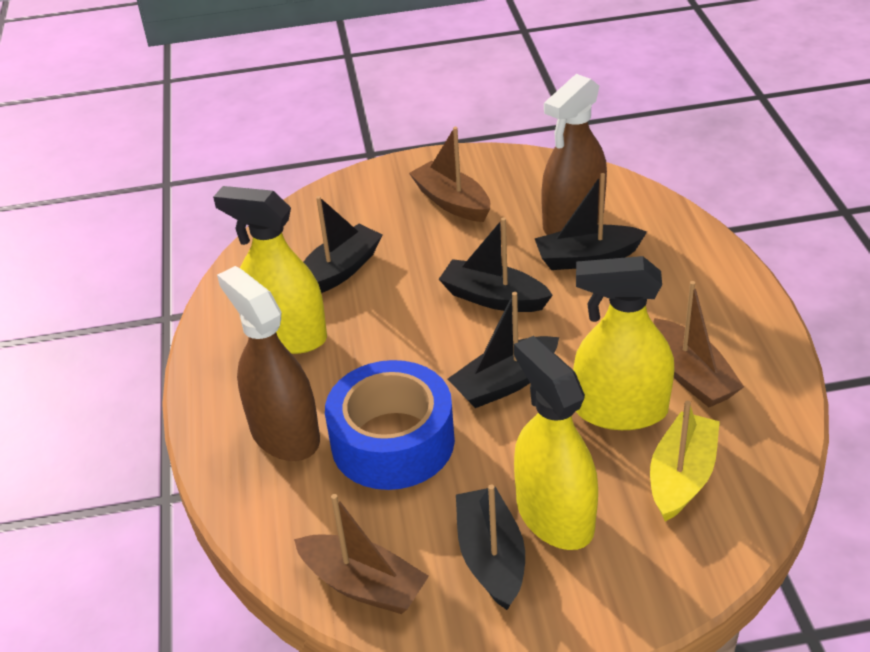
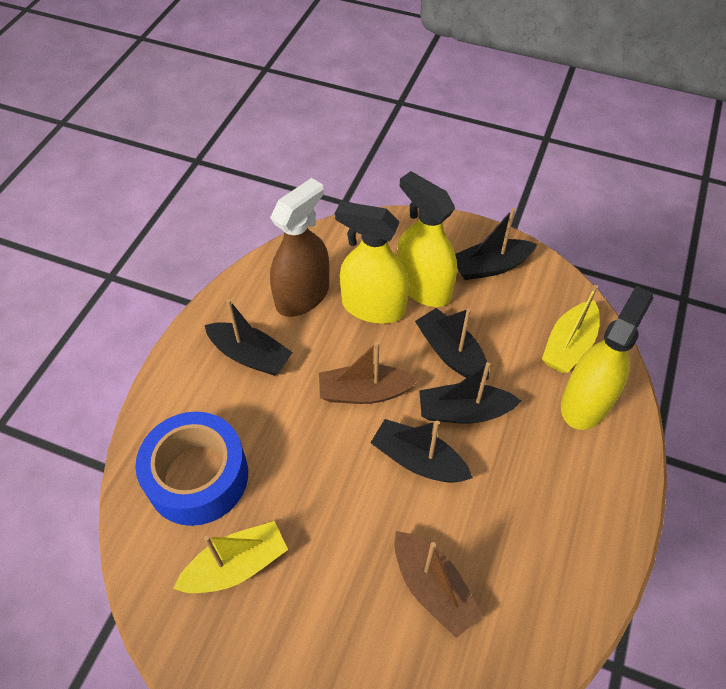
brown boat: 3 -> 2
brown spray bottle: 2 -> 1
yellow boat: 1 -> 2

